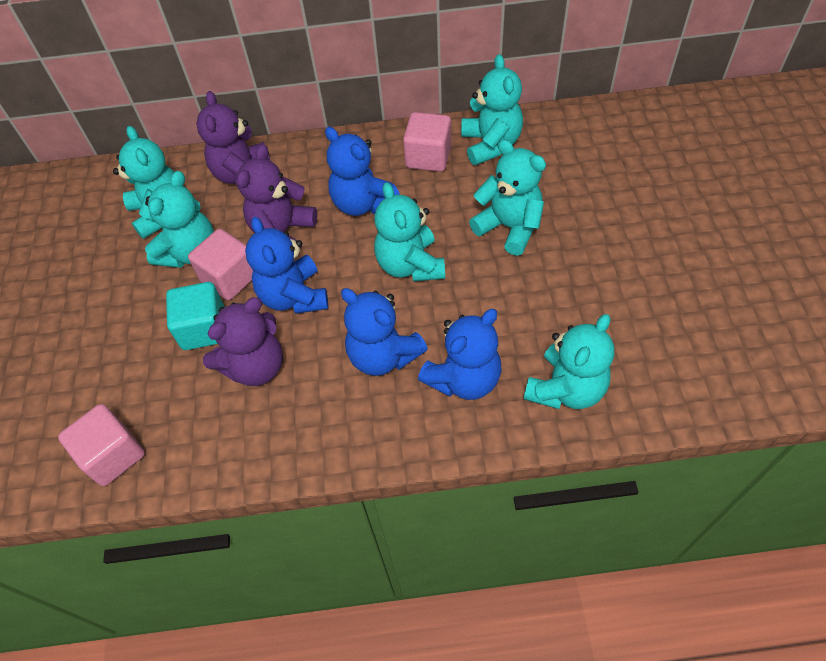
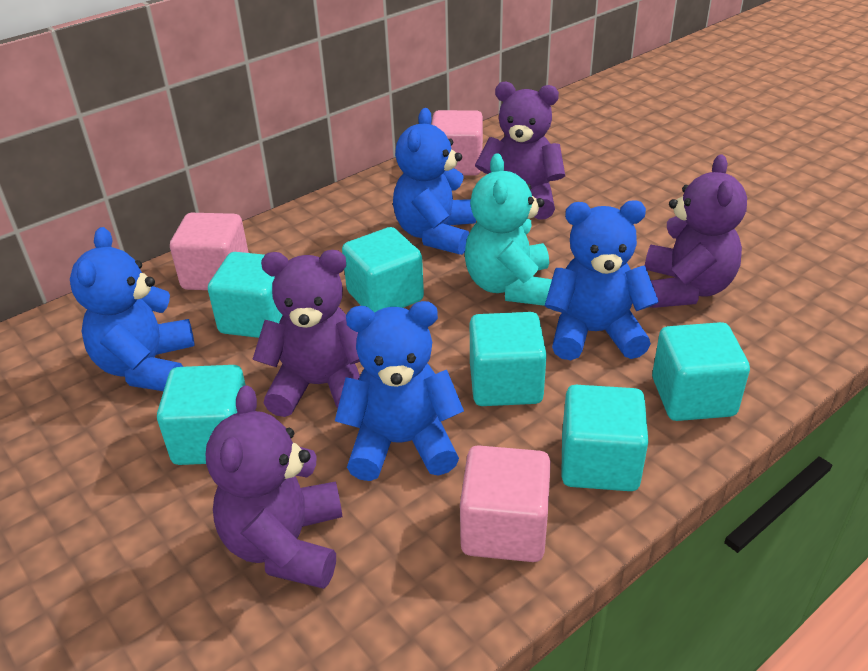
purple teddy bear: 3 -> 4
turquoise cube: 1 -> 6
turquoise teddy bear: 6 -> 1

